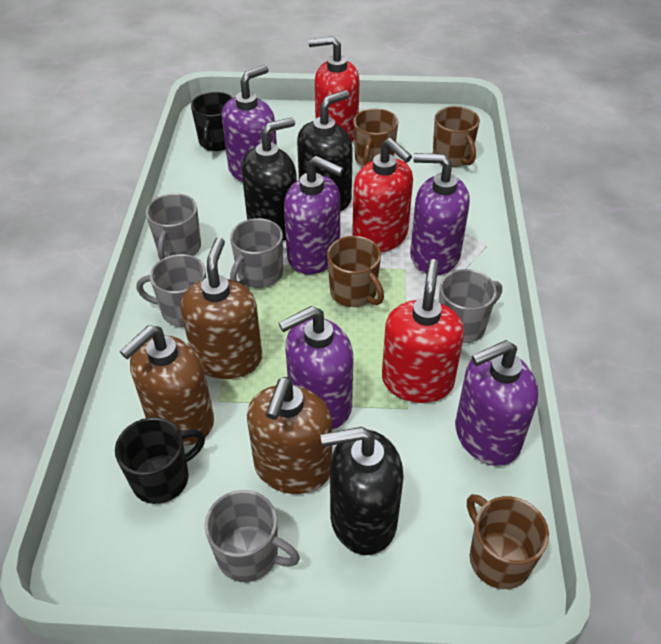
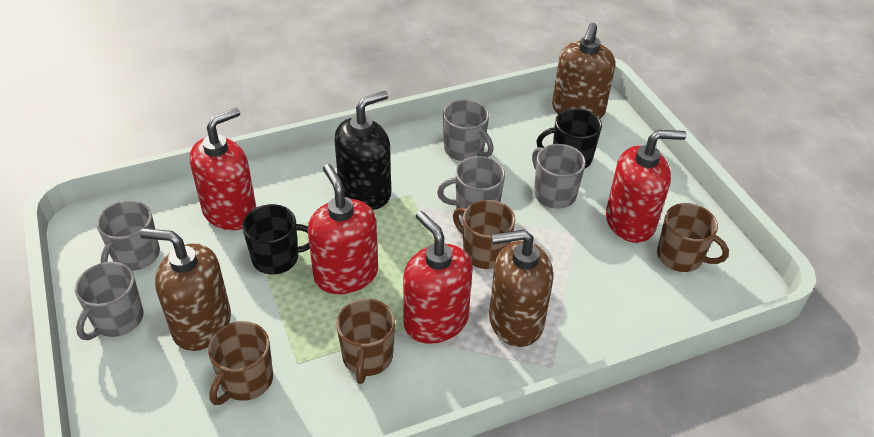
black soap dispenser: 3 -> 1
purple soap dispenser: 5 -> 0
red soap dispenser: 3 -> 4

